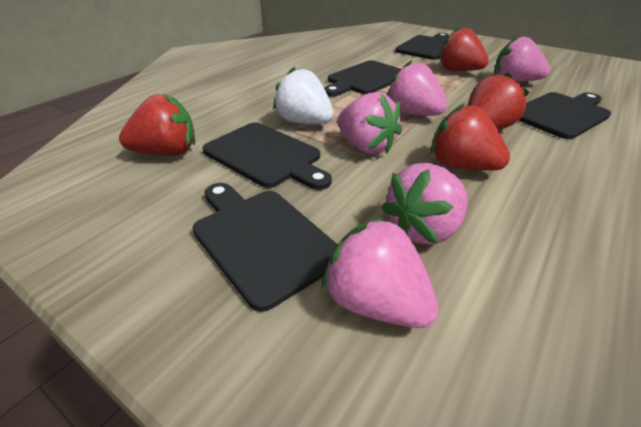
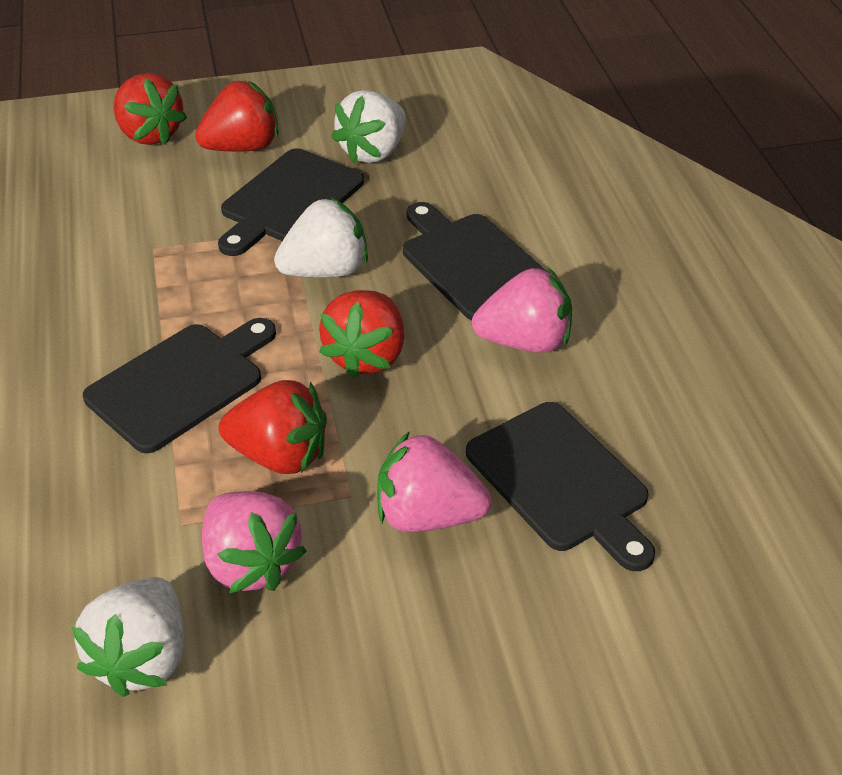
black cutting board: 5 -> 4
pink strawberry: 5 -> 3
white strawberry: 1 -> 3

